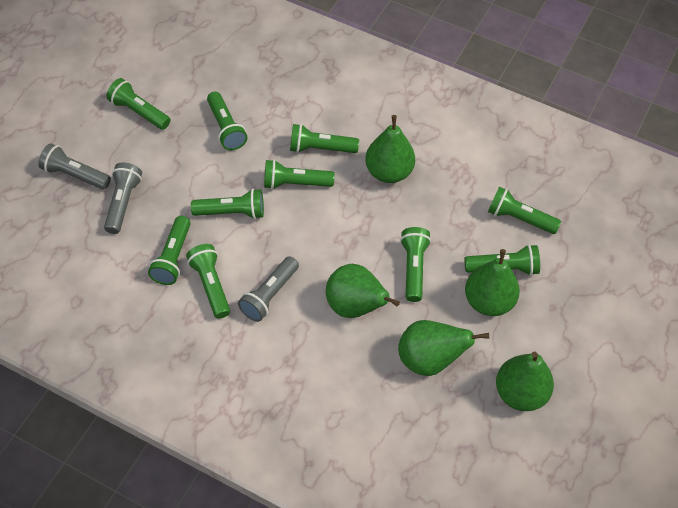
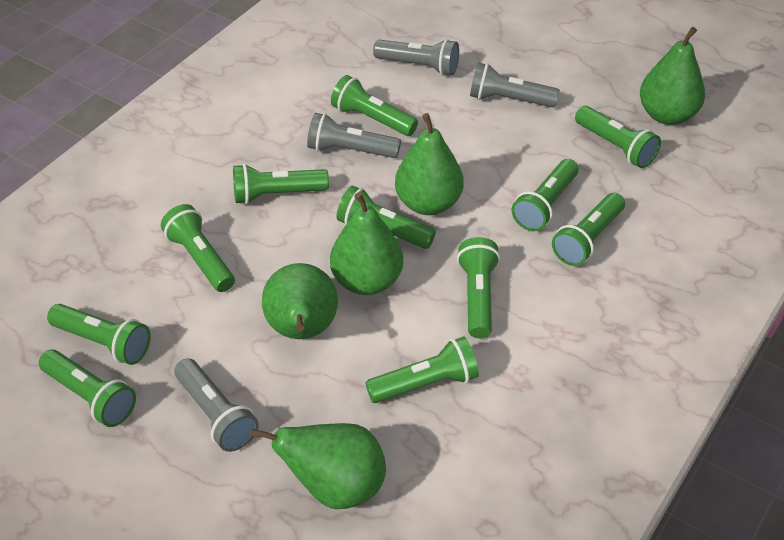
green flashlight: 10 -> 11
grey flashlight: 3 -> 4

